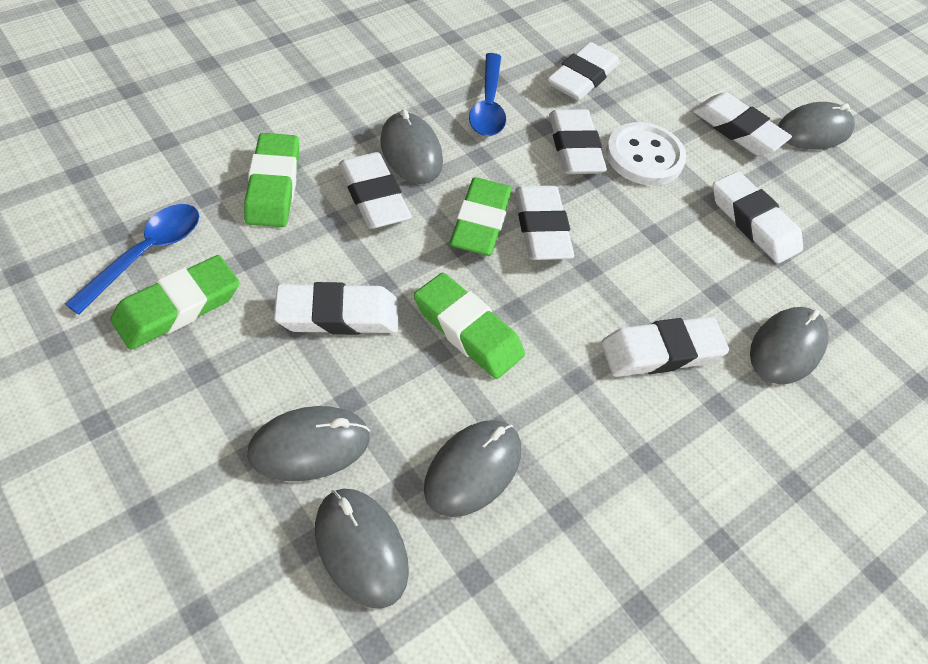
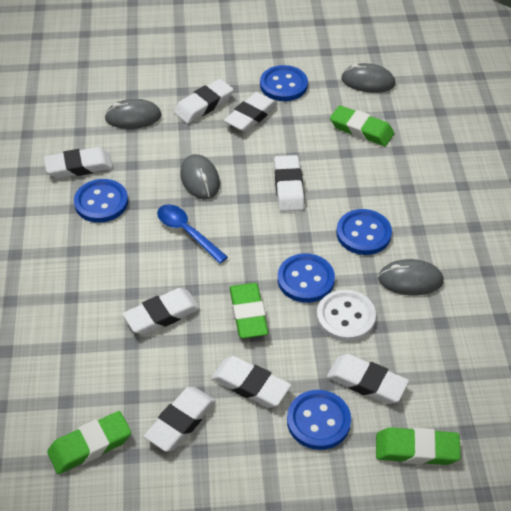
blue button: 0 -> 5
blue spoon: 2 -> 1
grey mouse: 6 -> 4

